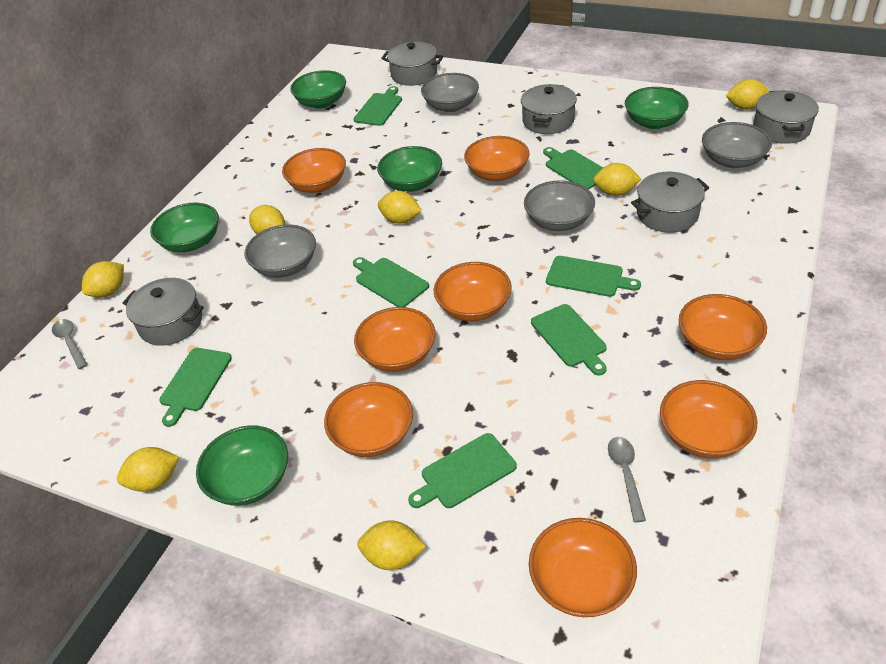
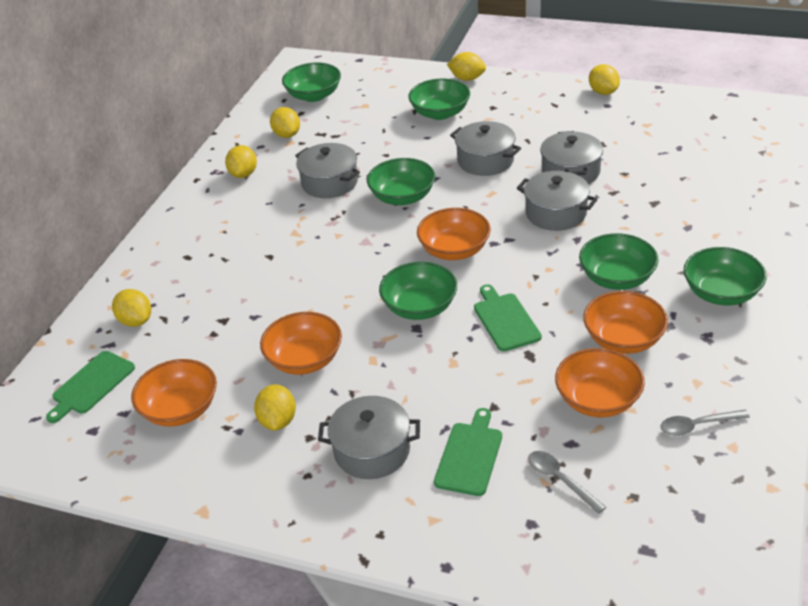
green bowl: 5 -> 6
green cutting board: 7 -> 3
grey bowl: 4 -> 0
orange bowl: 8 -> 5
yellow lemon: 7 -> 6

